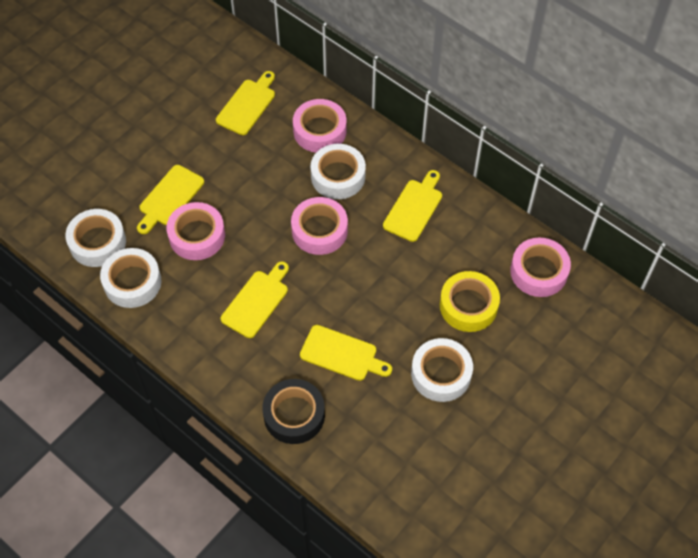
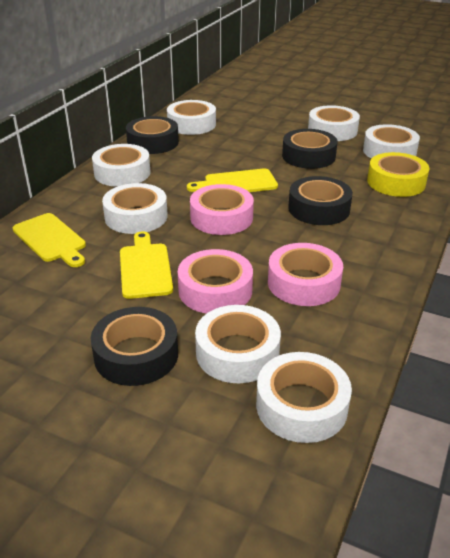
black tape: 1 -> 4
pink tape: 4 -> 3
white tape: 4 -> 7
yellow cutting board: 5 -> 3

